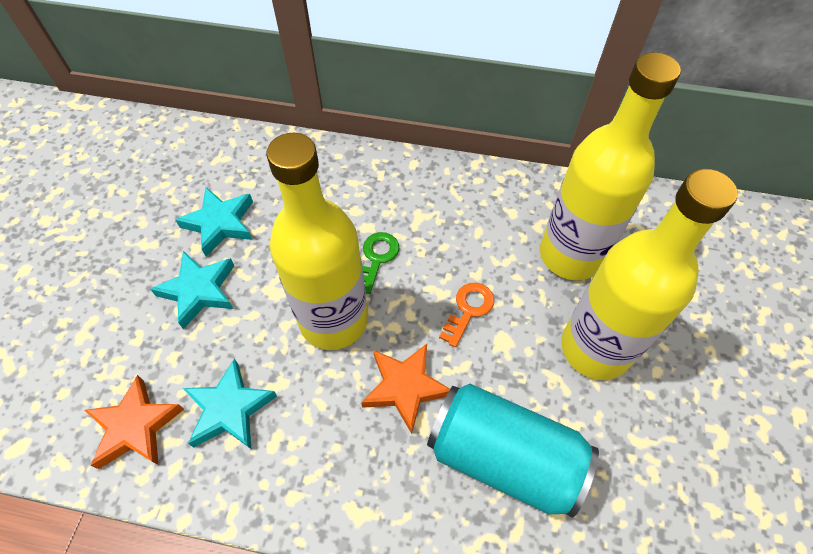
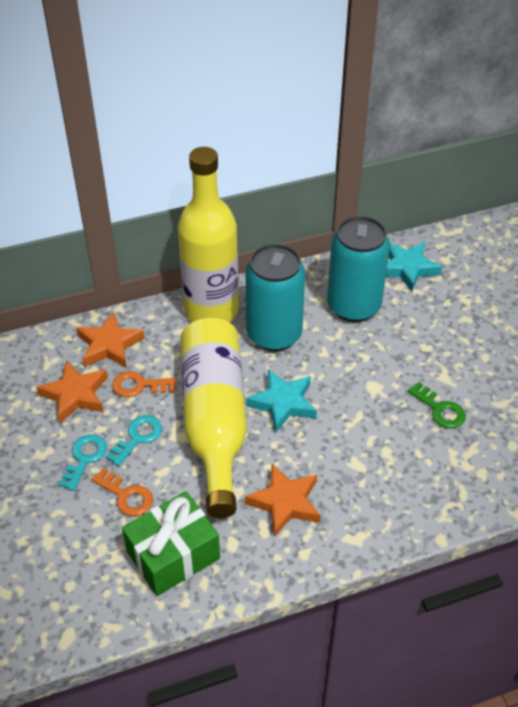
green gift: 0 -> 1
orange key: 1 -> 2
orange star: 2 -> 3
turquoise can: 1 -> 2
turquoise key: 0 -> 2
turquoise star: 3 -> 2
yellow bottle: 3 -> 2

